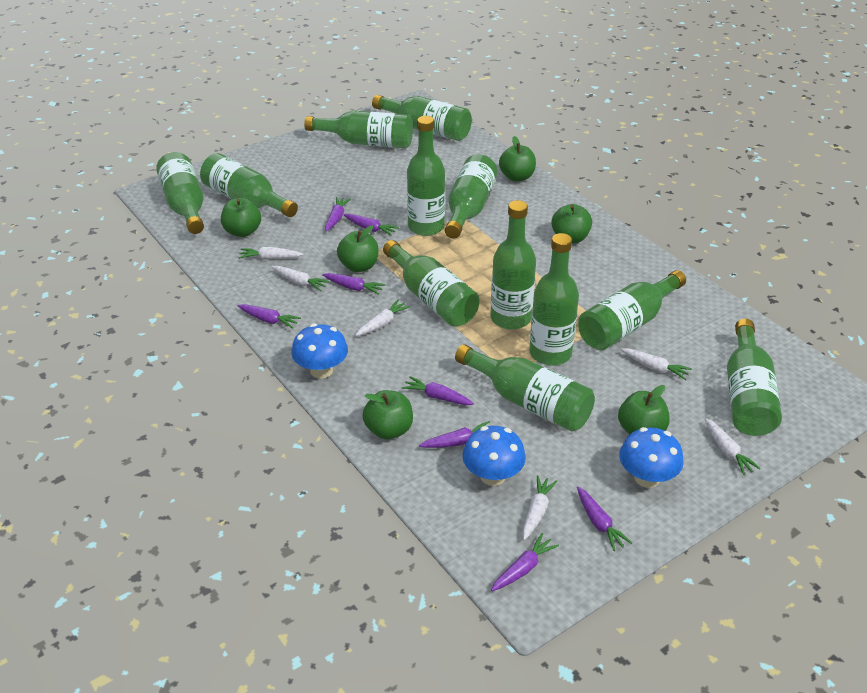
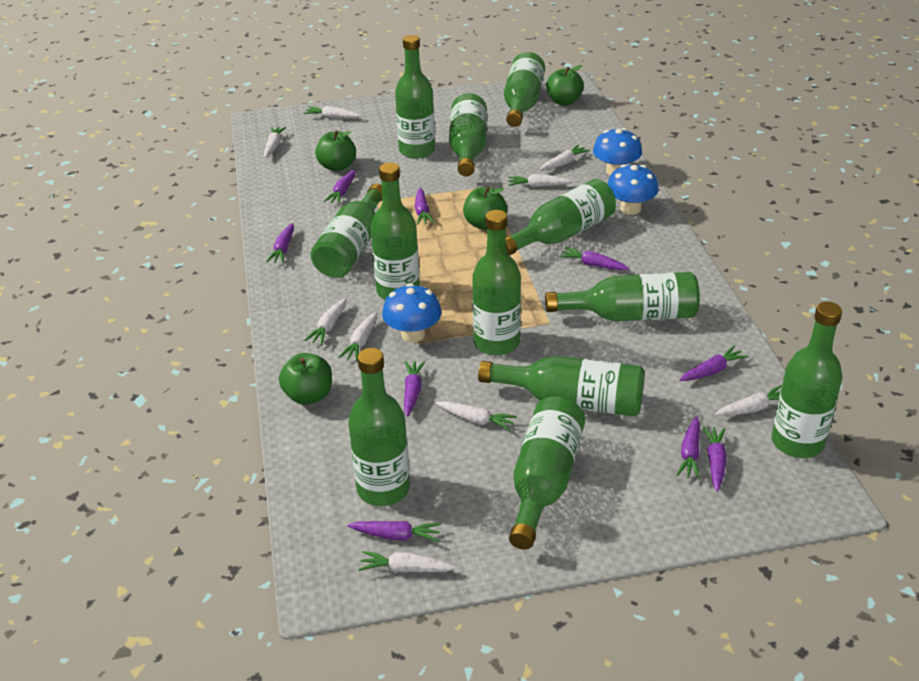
green apple: 6 -> 4
purple carrot: 8 -> 9
white carrot: 6 -> 9

